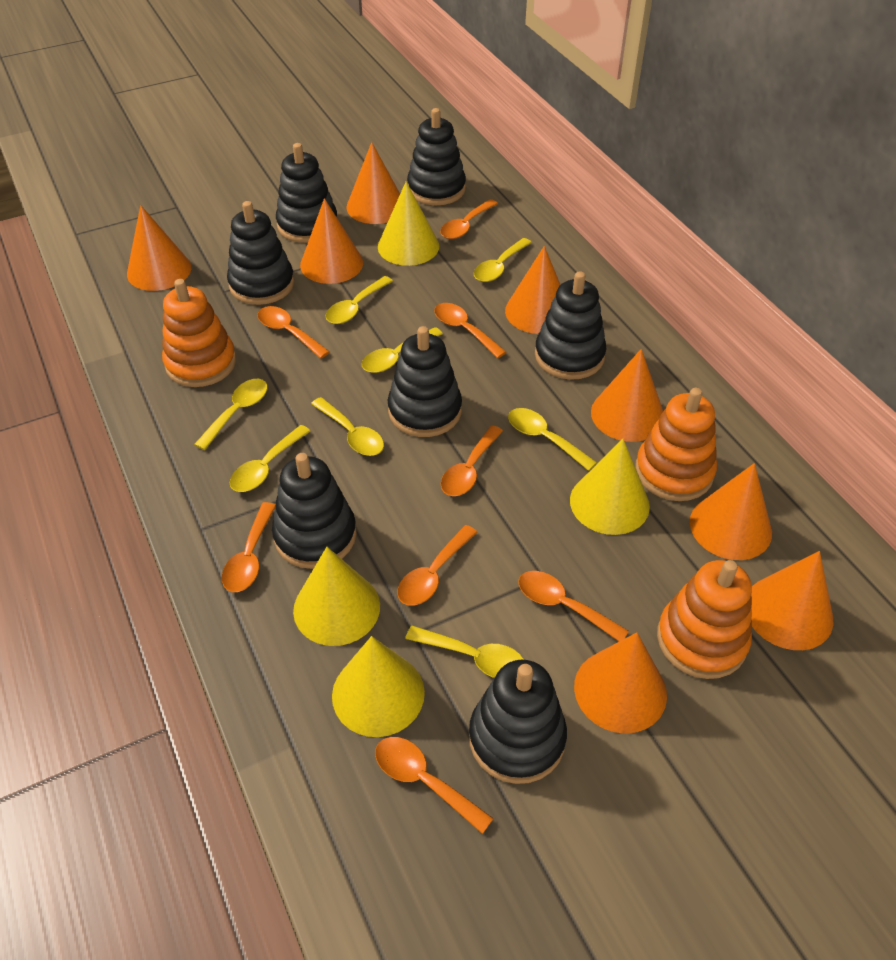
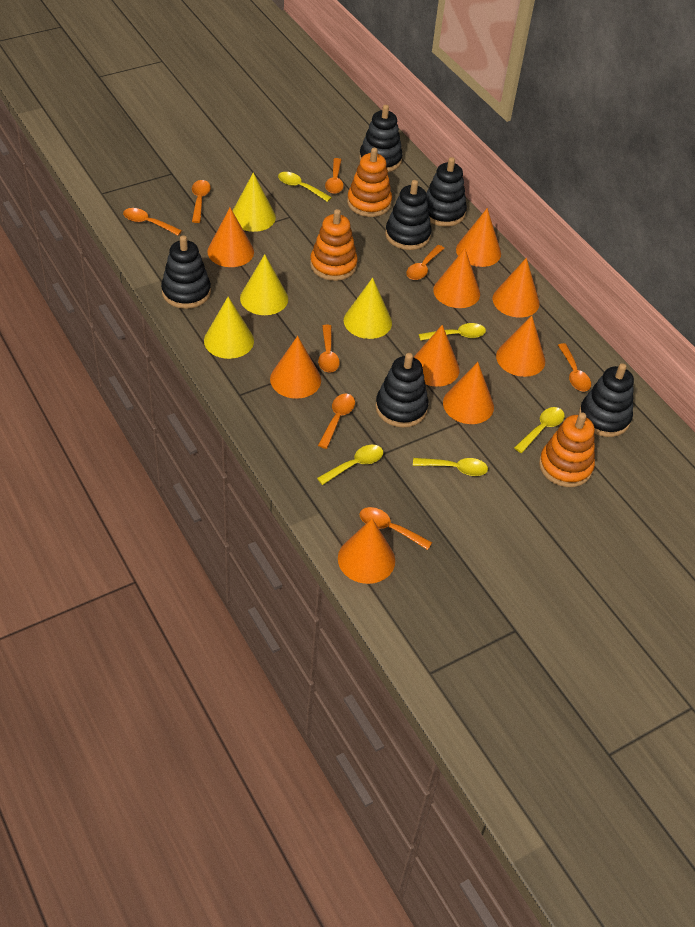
black stacking toy: 7 -> 6
orange cone: 8 -> 9
yellow spoon: 8 -> 5

